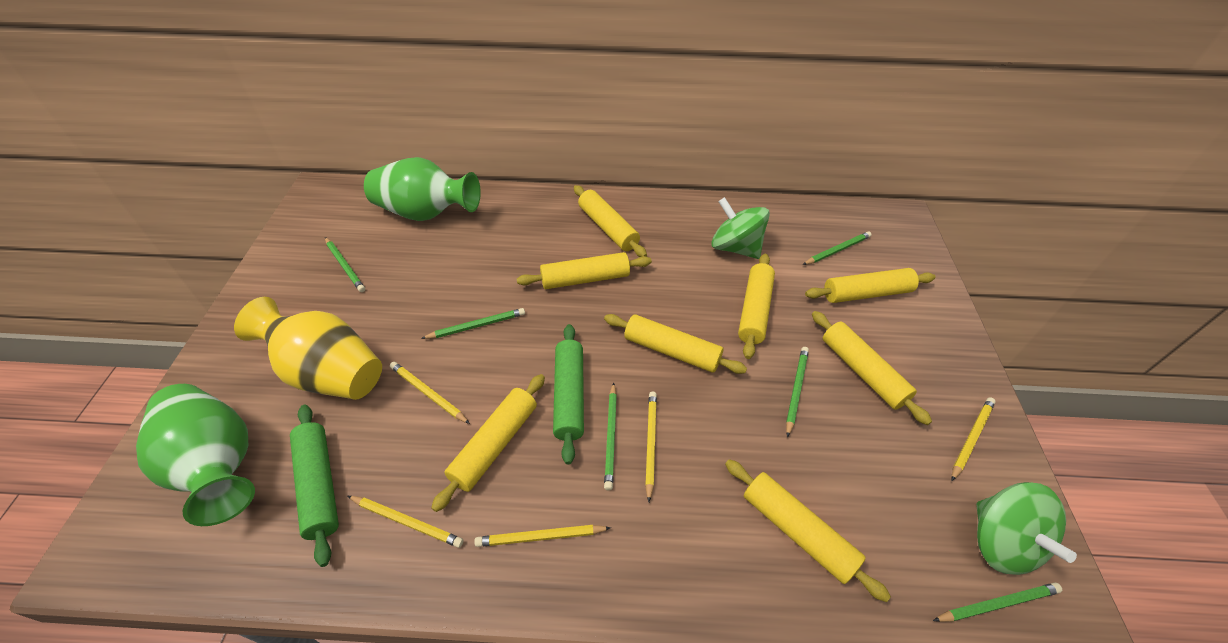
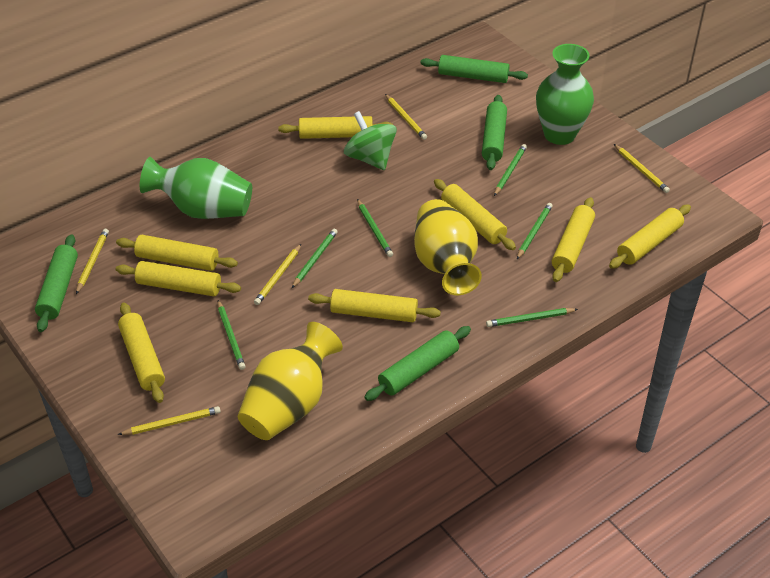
green rolling pin: 2 -> 4
green spinning top: 2 -> 1
yellow vase: 1 -> 2

